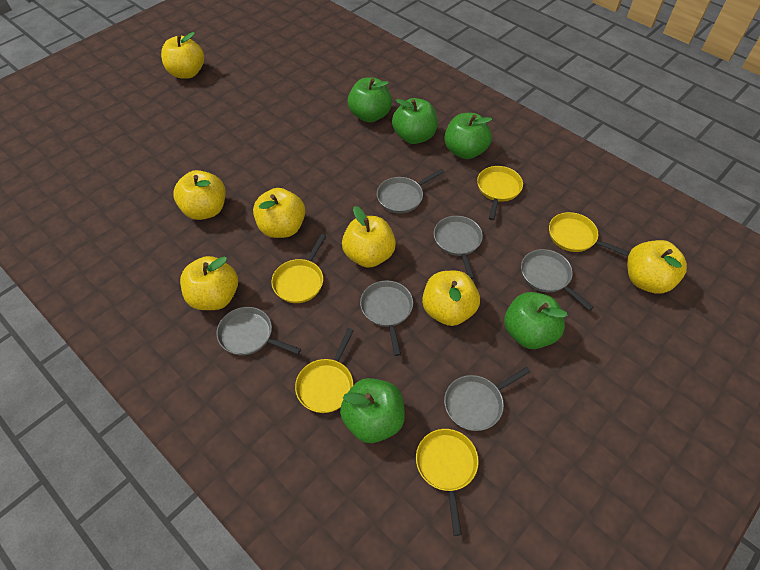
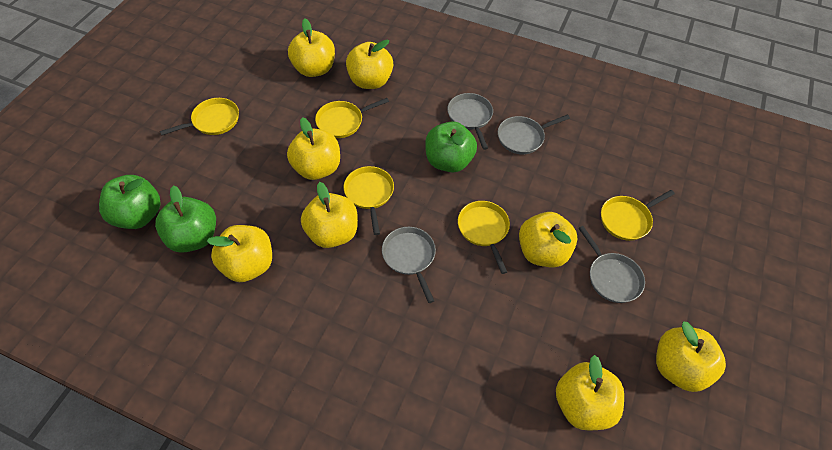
green apple: 5 -> 3
grey pan: 6 -> 4
yellow apple: 7 -> 8

